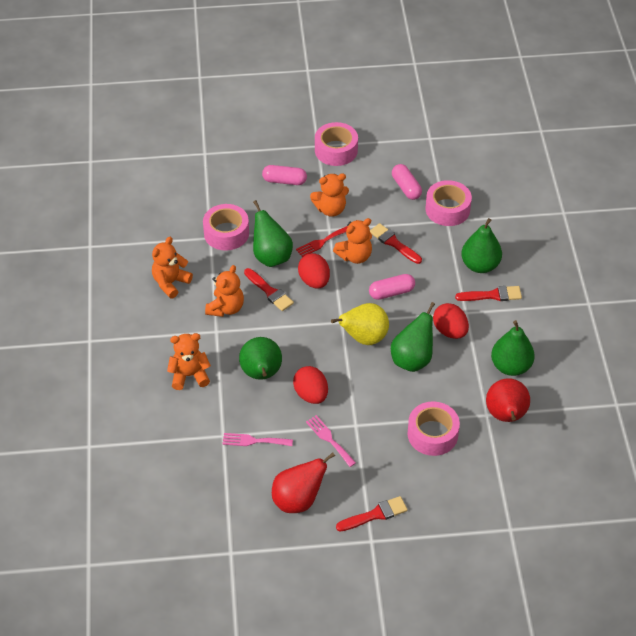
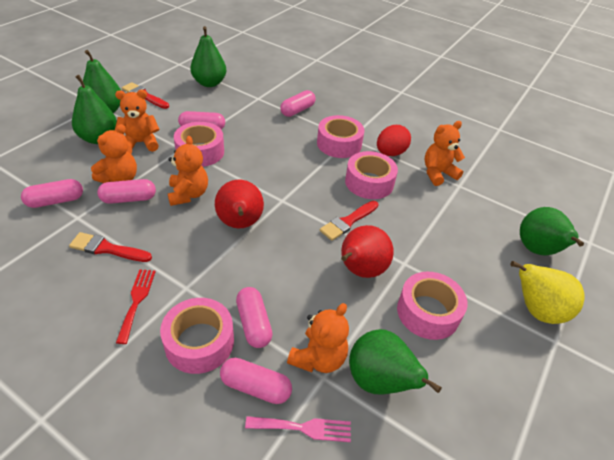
pink capsule: 3 -> 6
pink fork: 2 -> 1
pink tape: 4 -> 5
red brush: 4 -> 3
red egg: 3 -> 1

